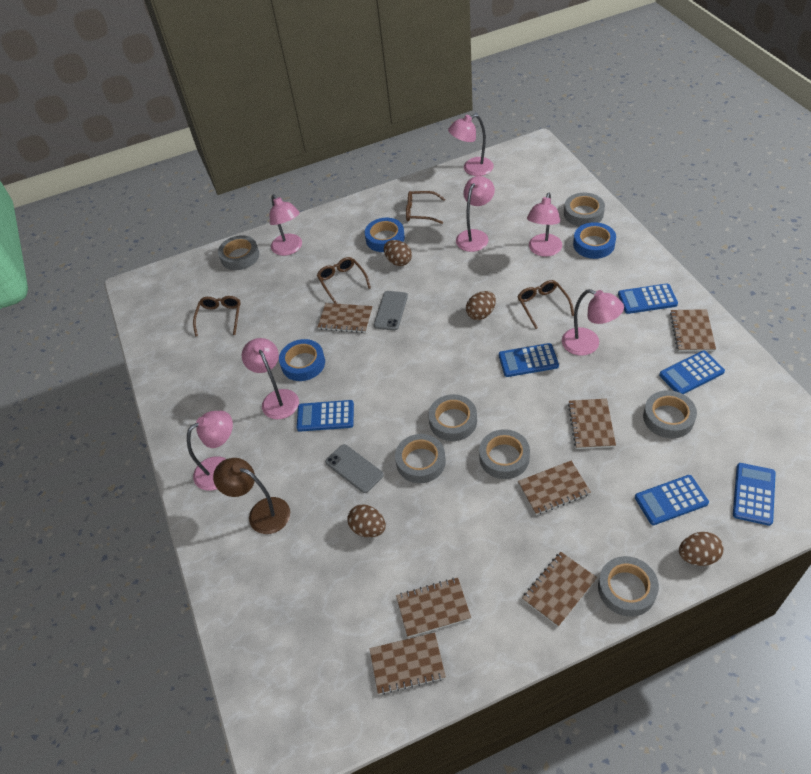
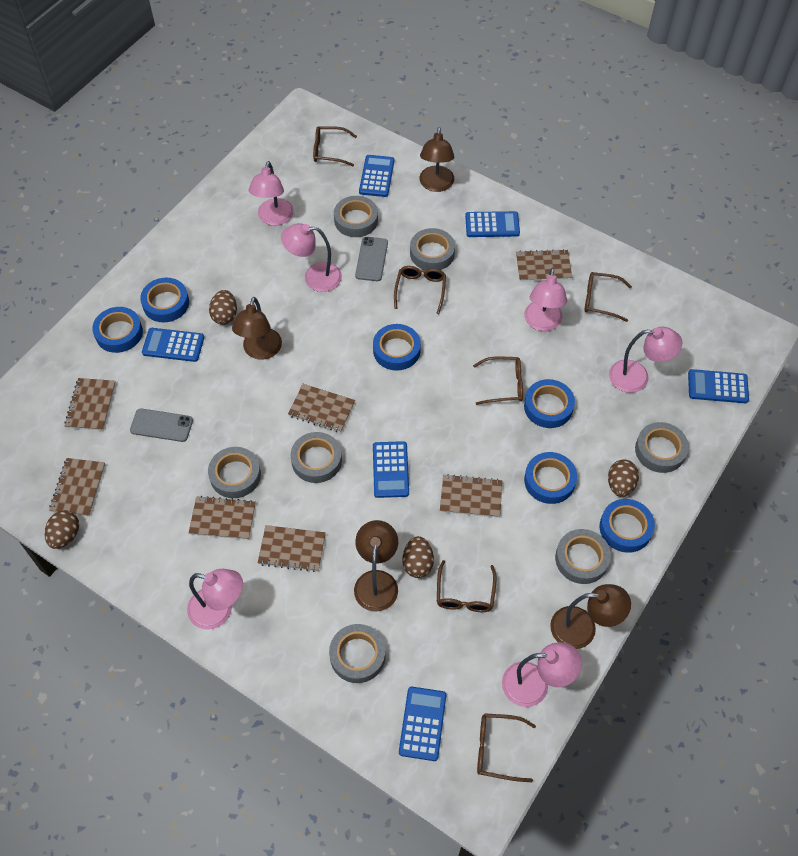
blue tape: 3 -> 6
brown glasses: 4 -> 6
brown lamp: 1 -> 4
pink lamp: 7 -> 6

